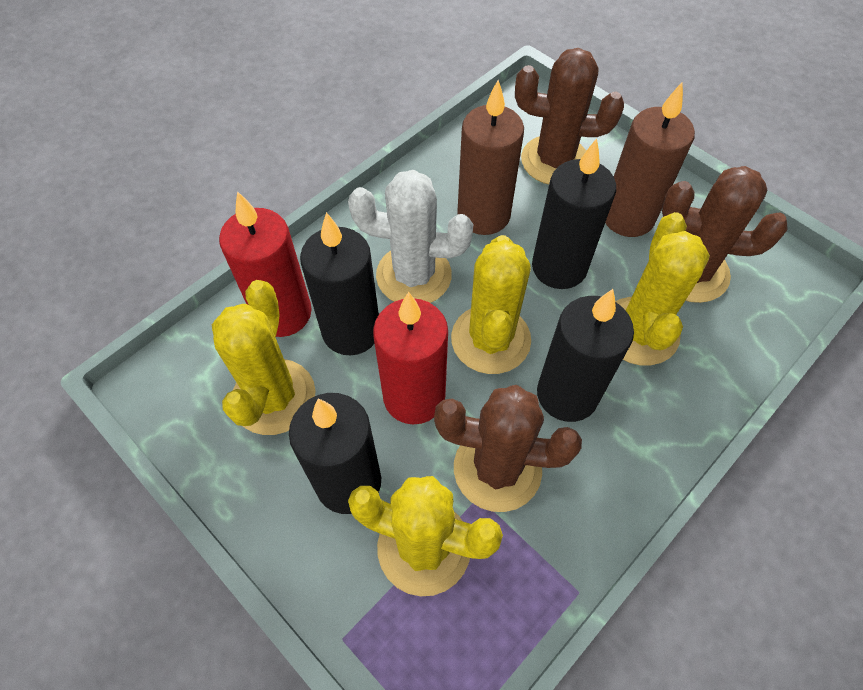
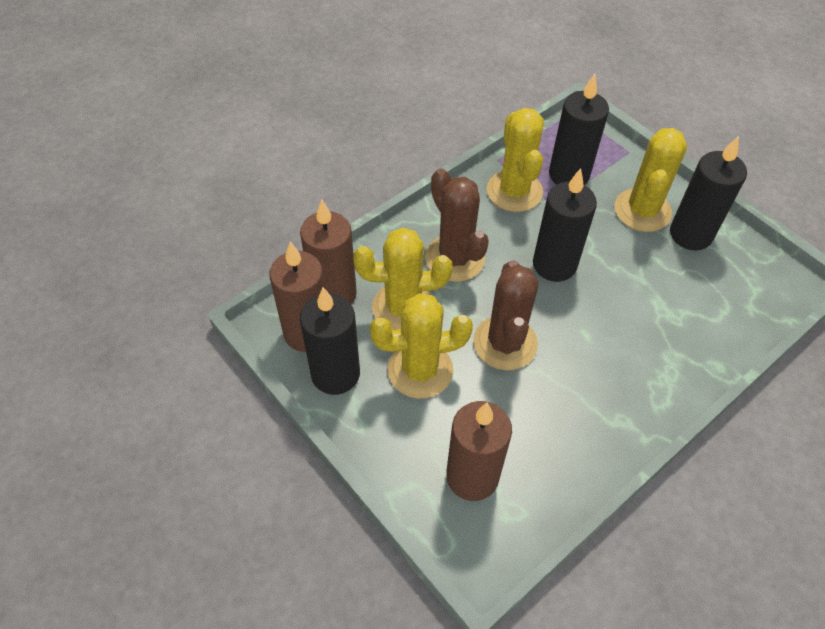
brown cactus: 3 -> 2
brown candle: 2 -> 3
red candle: 2 -> 0
white cactus: 1 -> 0

